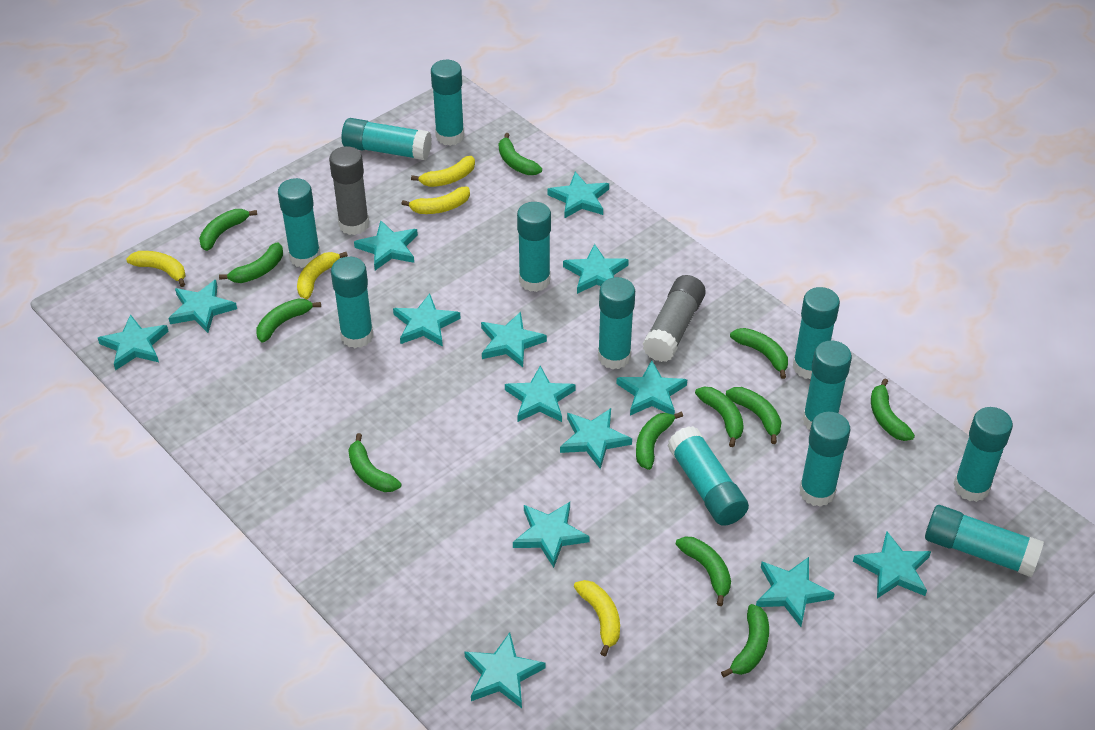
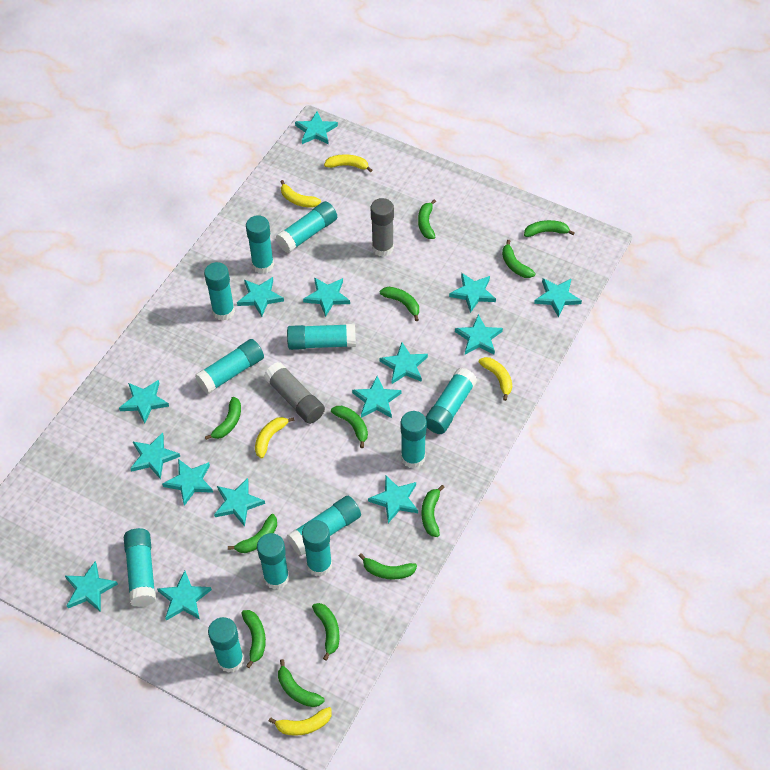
turquoise star: 14 -> 15

